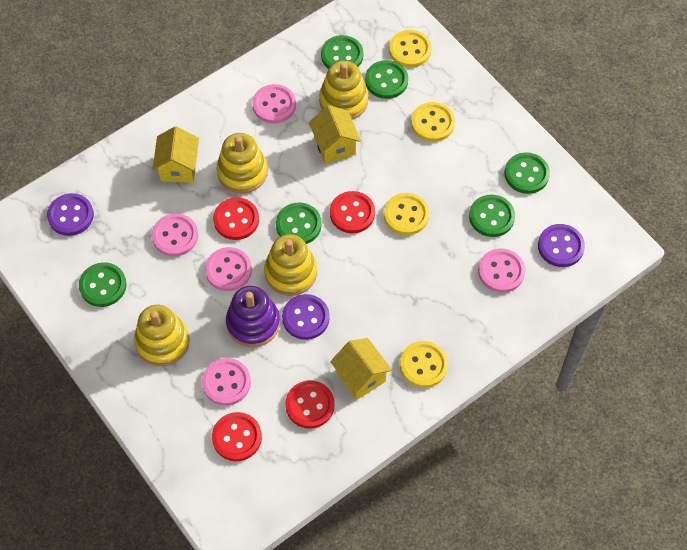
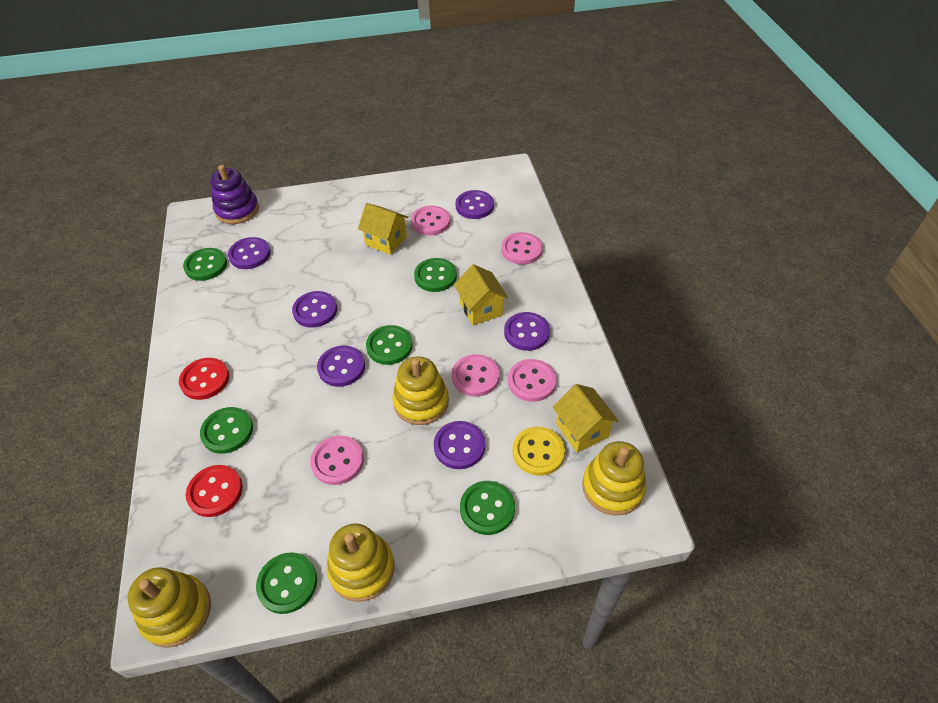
purple button: 3 -> 6
red button: 4 -> 2
yellow button: 4 -> 1

